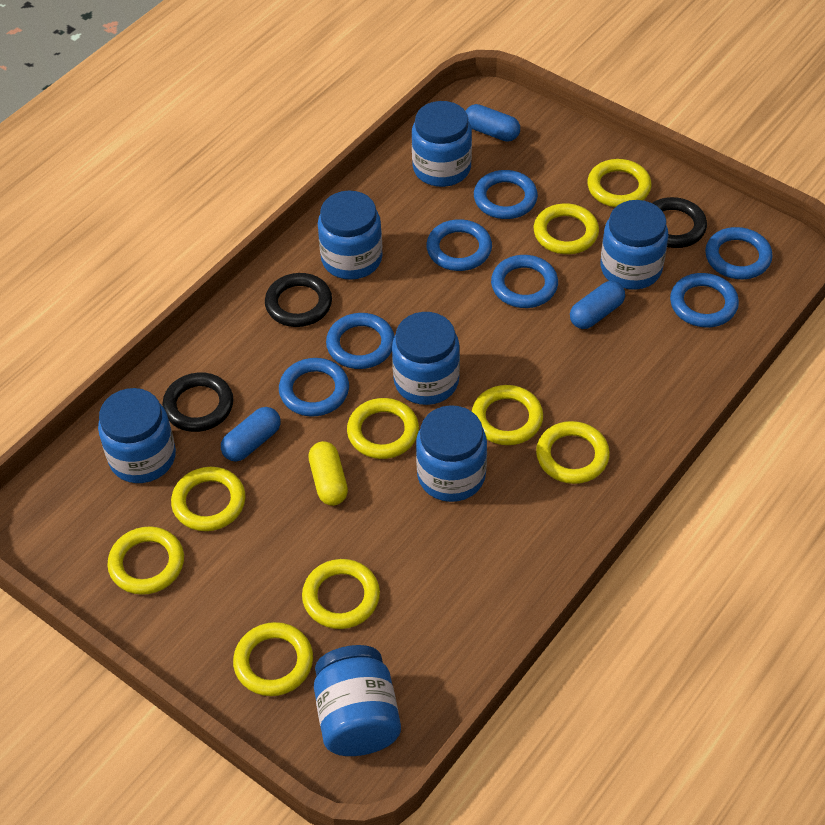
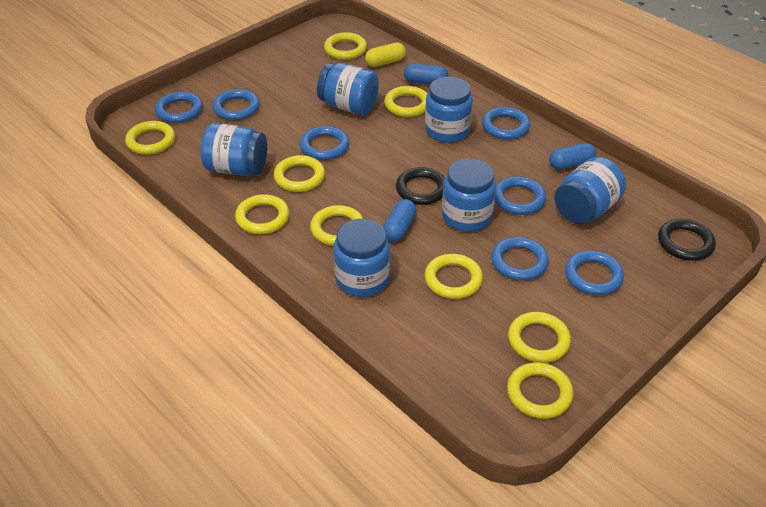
black ring: 3 -> 2
blue jar: 7 -> 6

